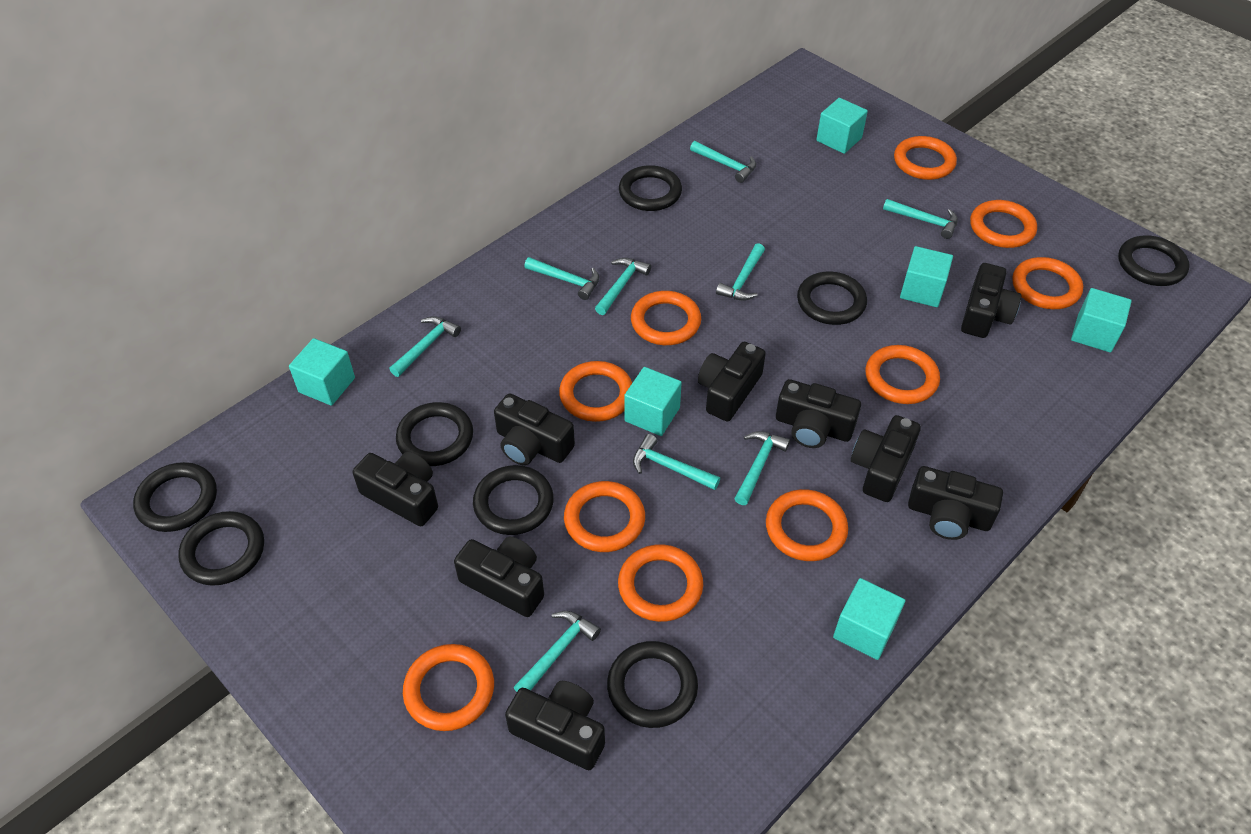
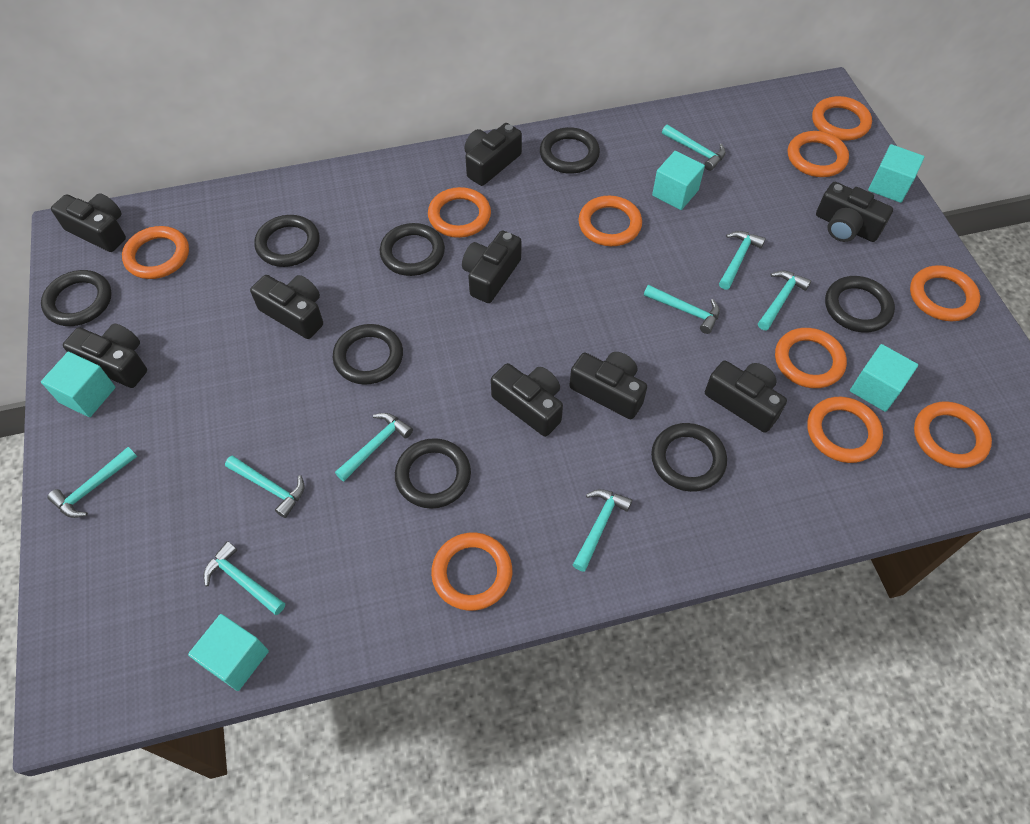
turquoise cube: 6 -> 5

